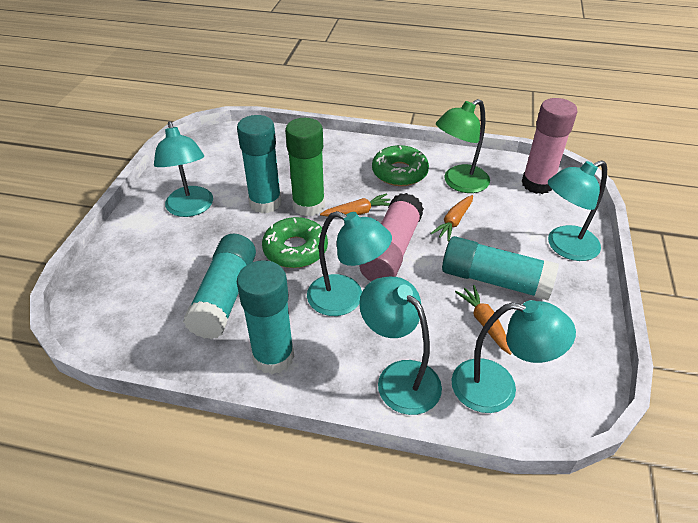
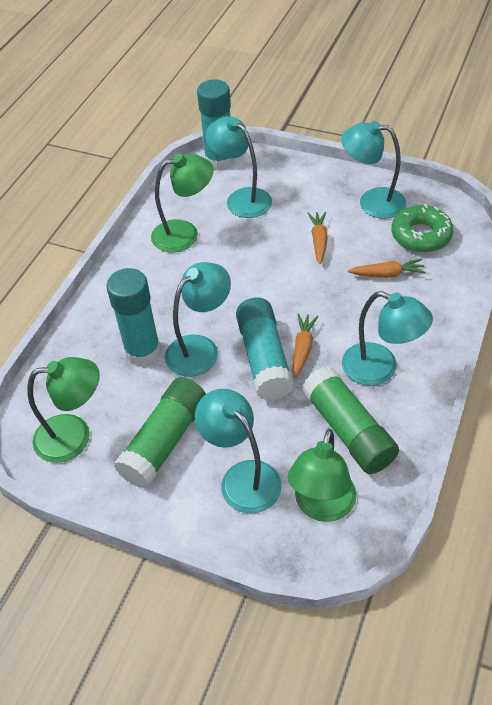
green donut: 2 -> 1
green glue stick: 1 -> 2
green lamp: 1 -> 3
pink glue stick: 2 -> 0
turquoise glue stick: 4 -> 3

